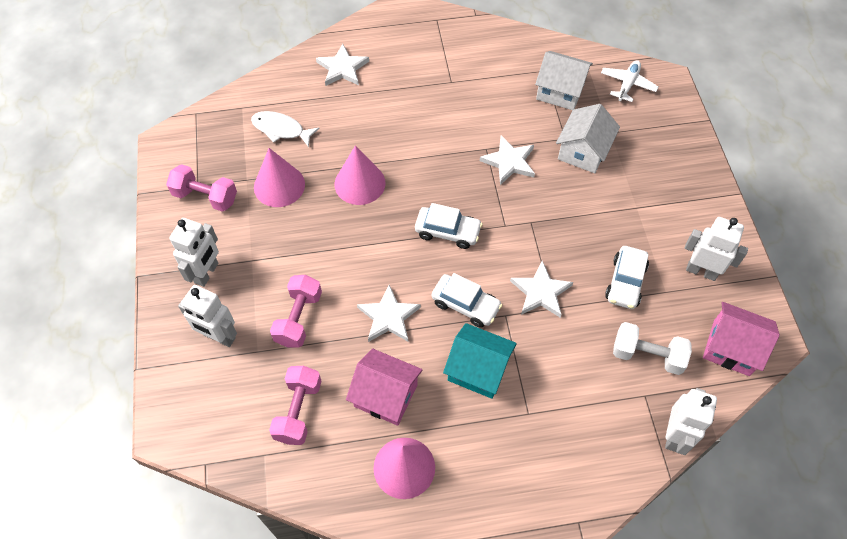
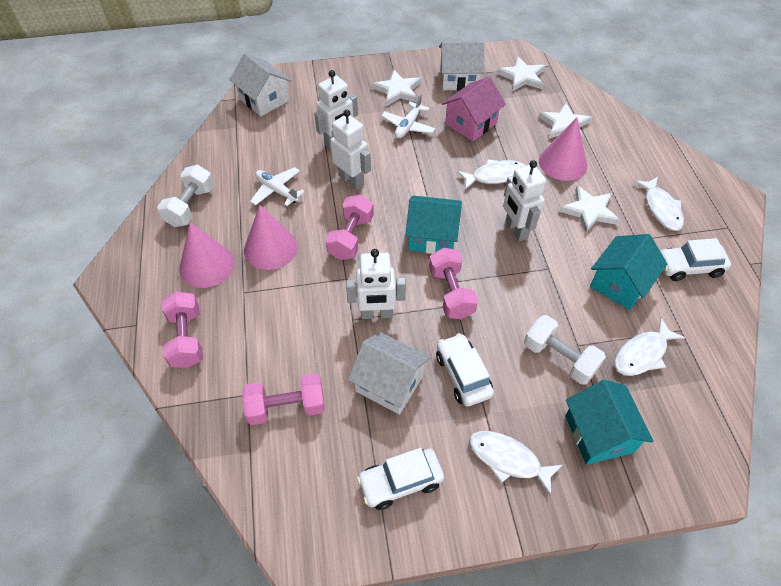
pink dumbbell: 3 -> 4
pink house: 2 -> 1
turquoise house: 1 -> 3
white dumbbell: 1 -> 2
white fish: 1 -> 4
white house: 2 -> 3
white plane: 1 -> 2

